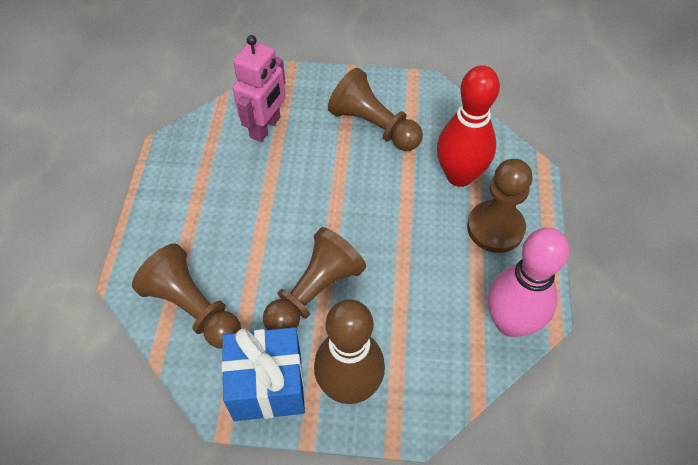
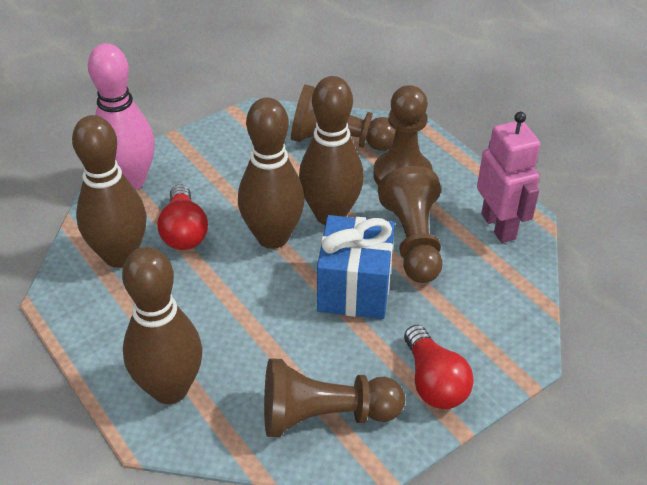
brown bowling pin: 1 -> 4
red bowling pin: 1 -> 0
red light bulb: 0 -> 2

